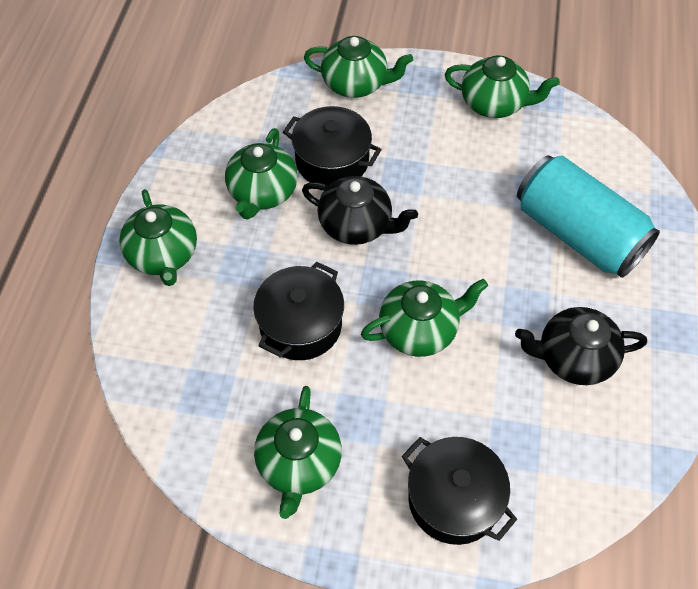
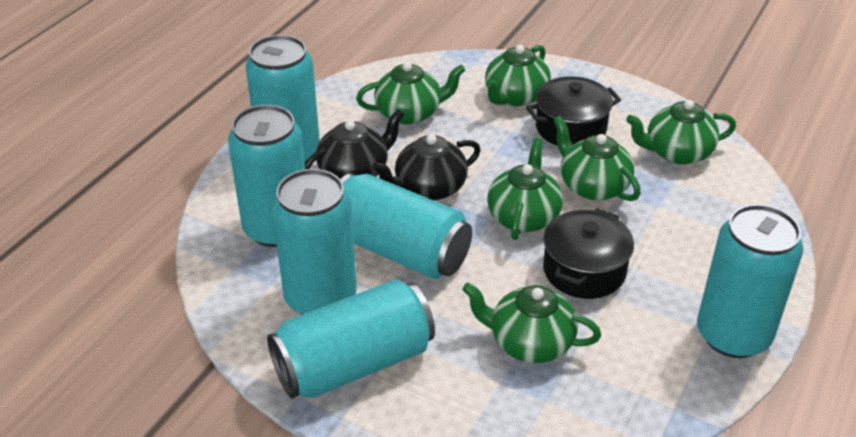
black pot: 3 -> 2
turquoise can: 1 -> 6

